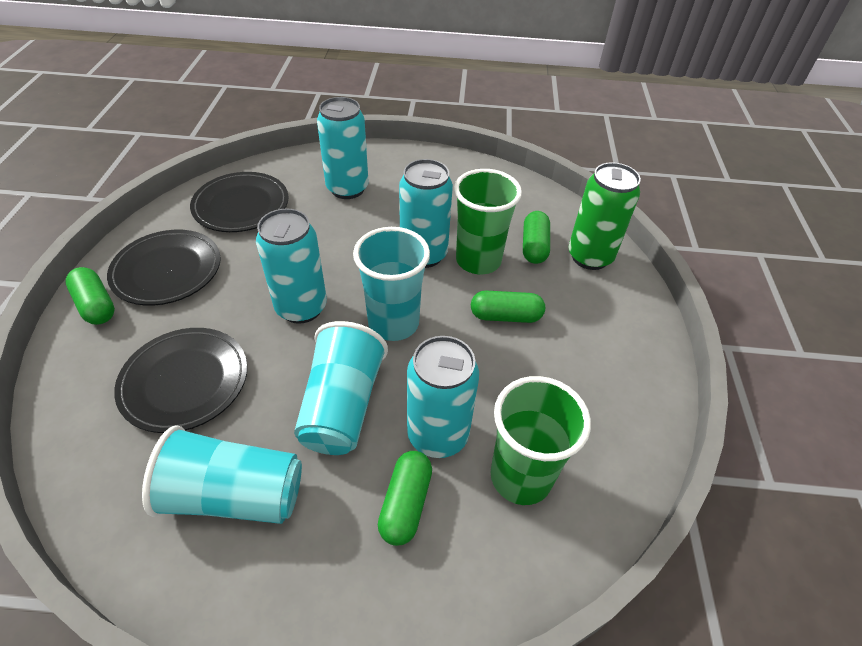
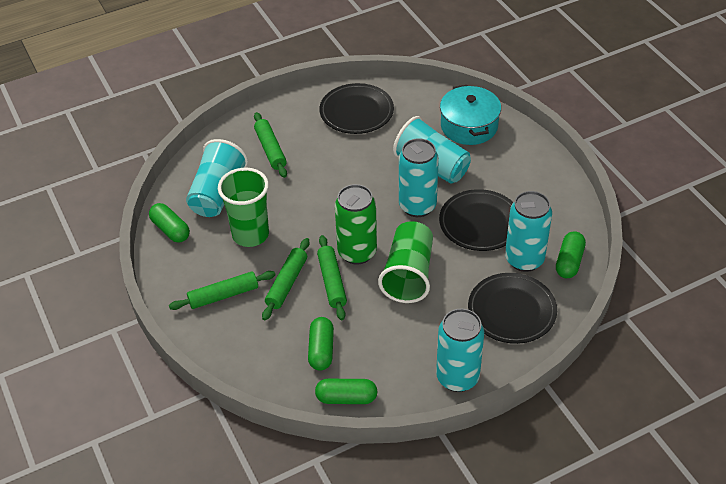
green rolling pin: 0 -> 4
turquoise can: 4 -> 3
turquoise cup: 3 -> 2
turquoise pot: 0 -> 1

